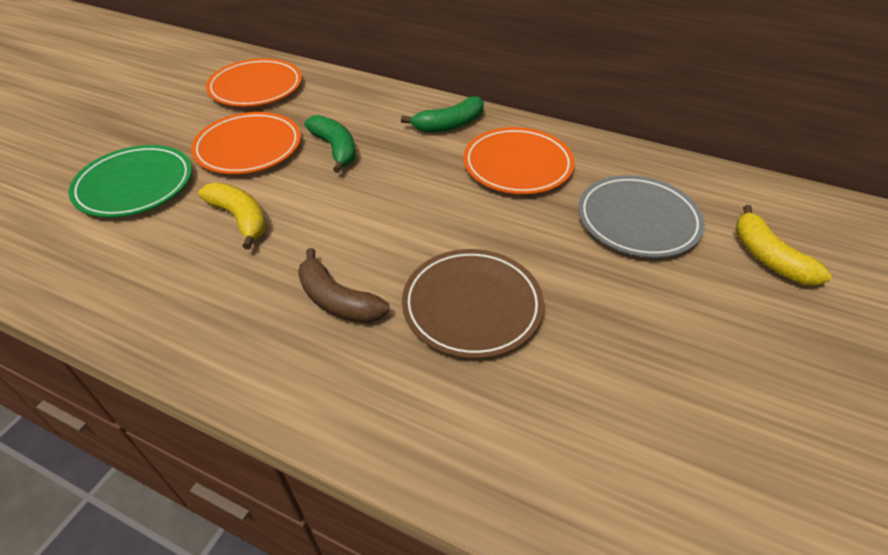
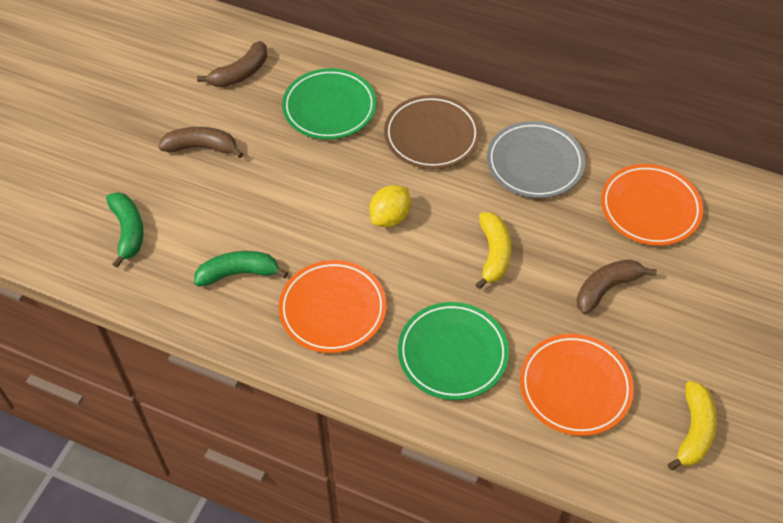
brown banana: 1 -> 3
green plate: 1 -> 2
yellow lemon: 0 -> 1

